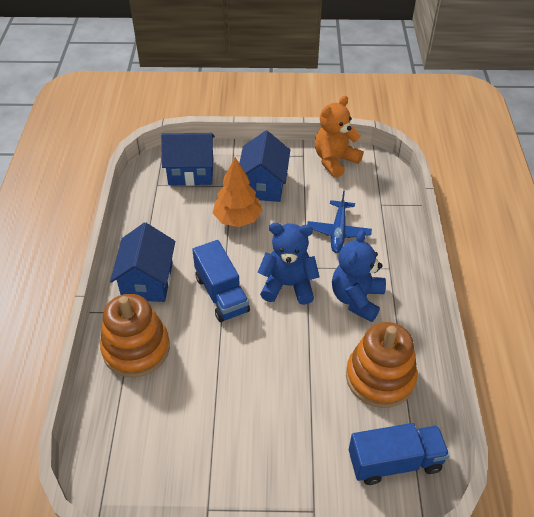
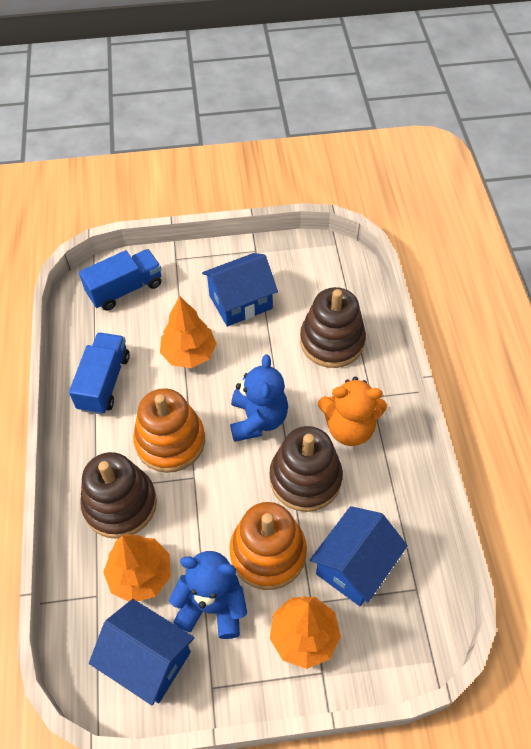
blue plane: 1 -> 0
brown stacking toy: 0 -> 3
orange tree: 1 -> 3

